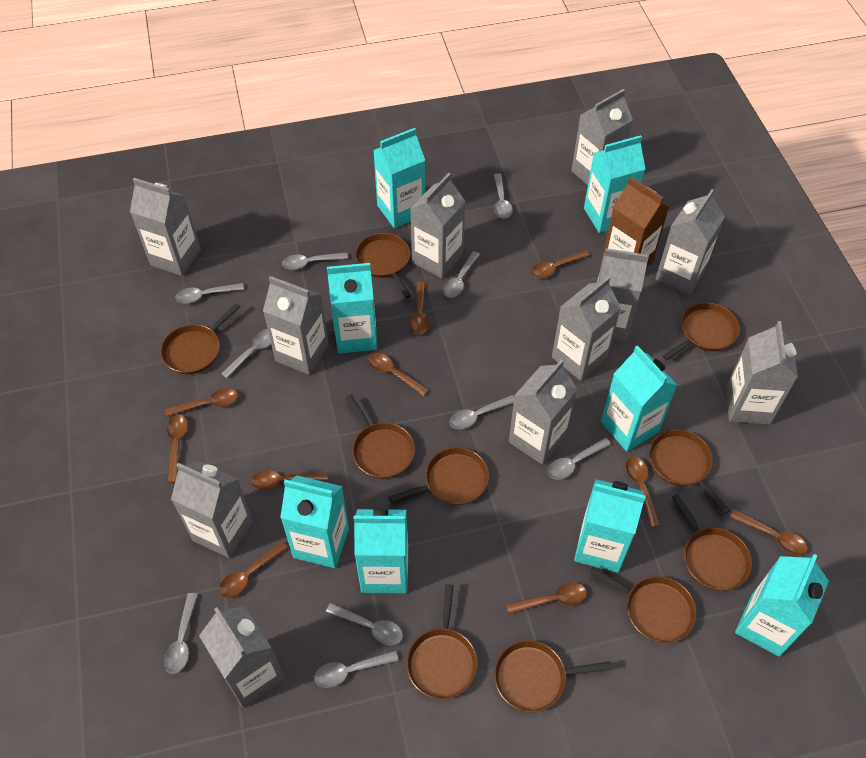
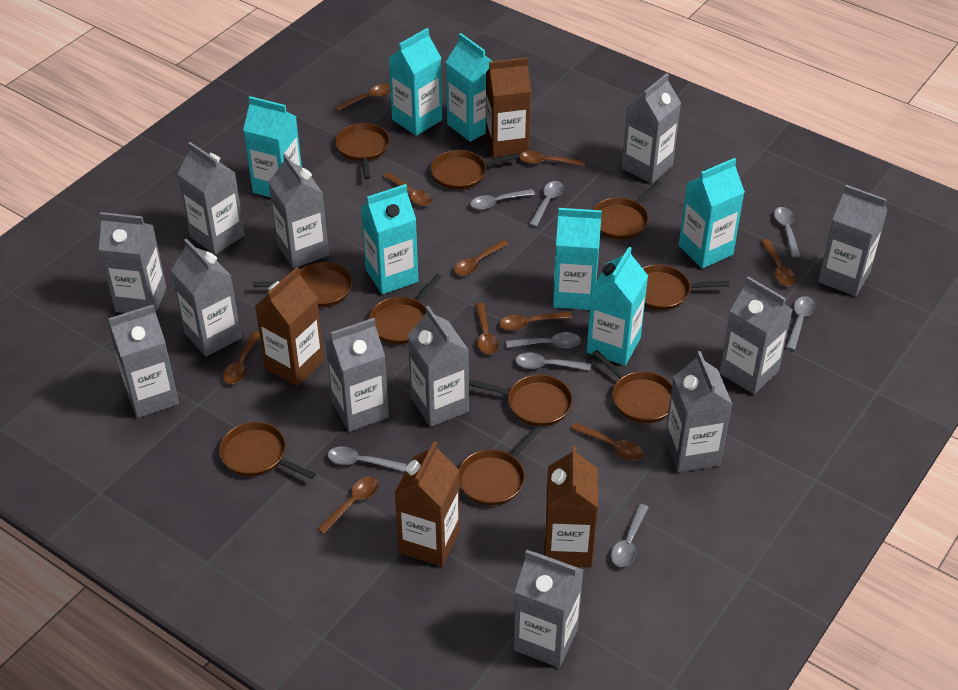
brown carton: 1 -> 4
grey carton: 11 -> 12
grey spoon: 10 -> 8
turquoise carton: 8 -> 7

